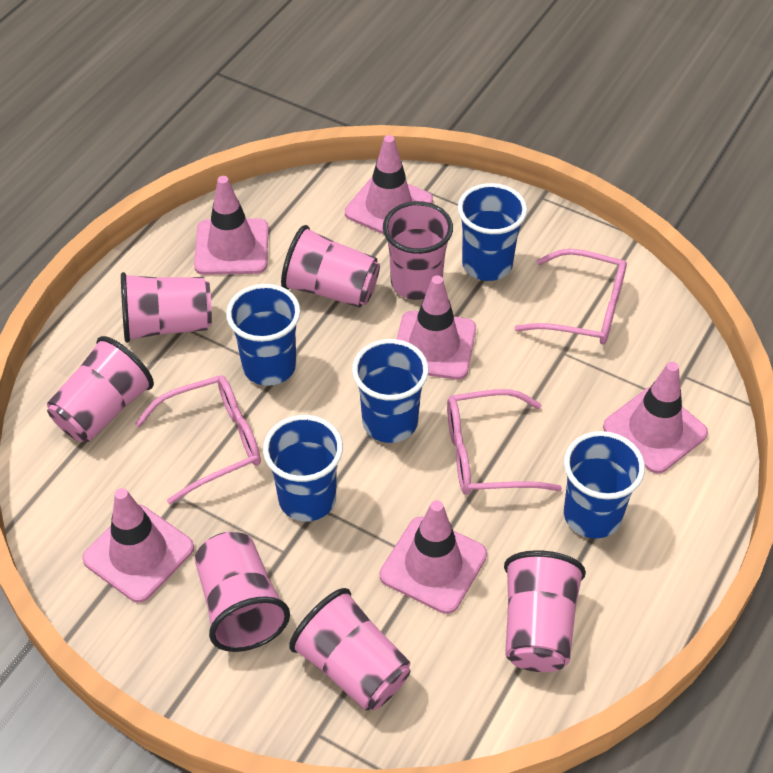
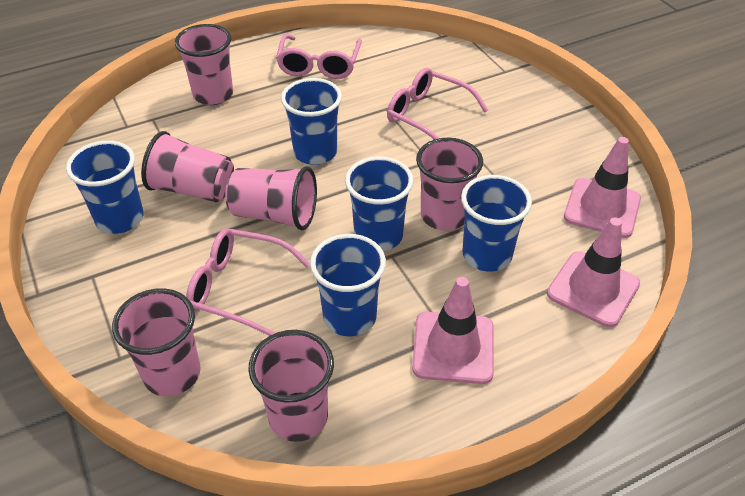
pink cup: 7 -> 6
pink traffic cone: 6 -> 3

